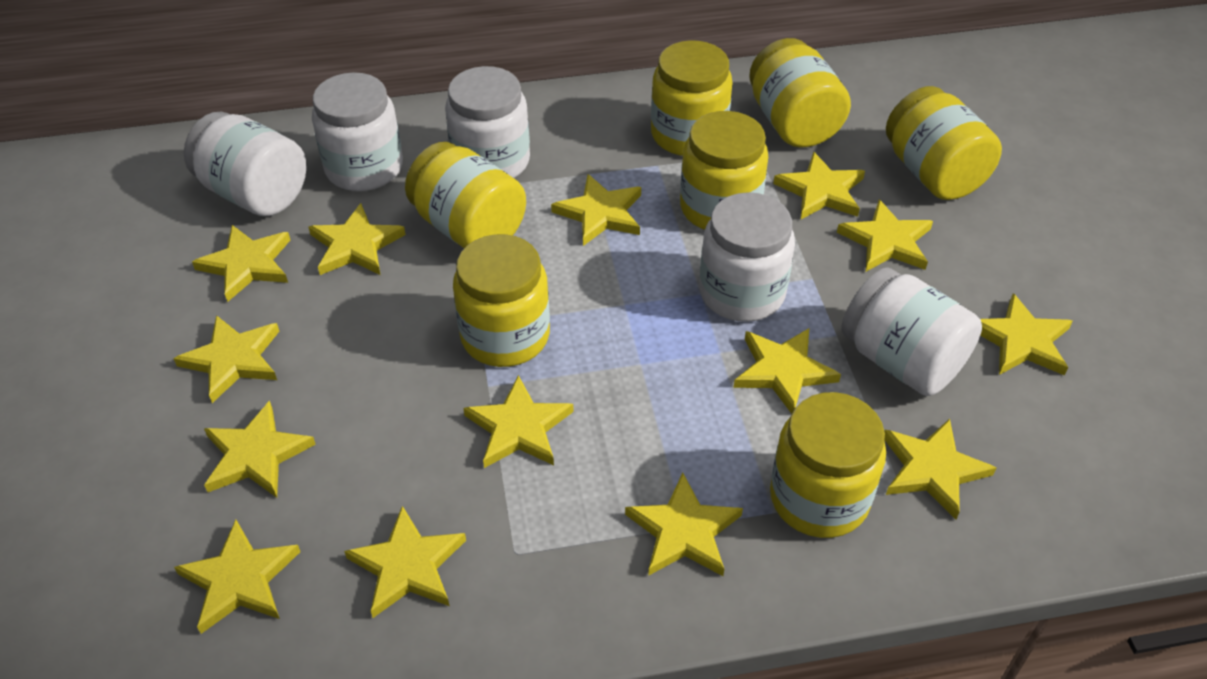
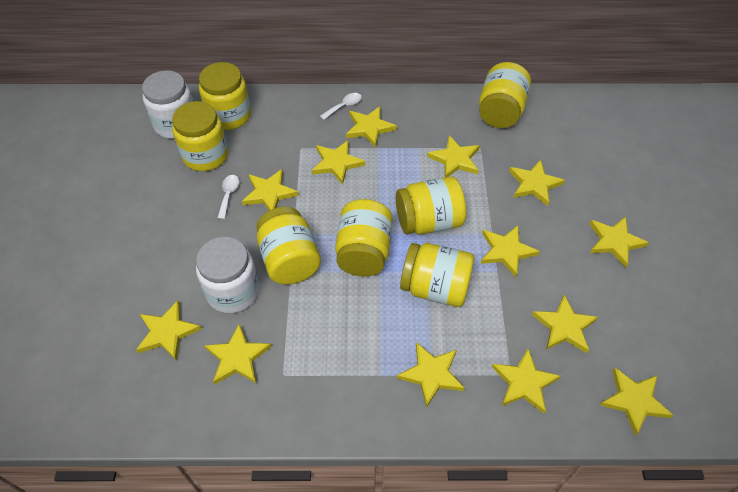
white jar: 5 -> 2
white spoon: 0 -> 2
yellow star: 14 -> 13

